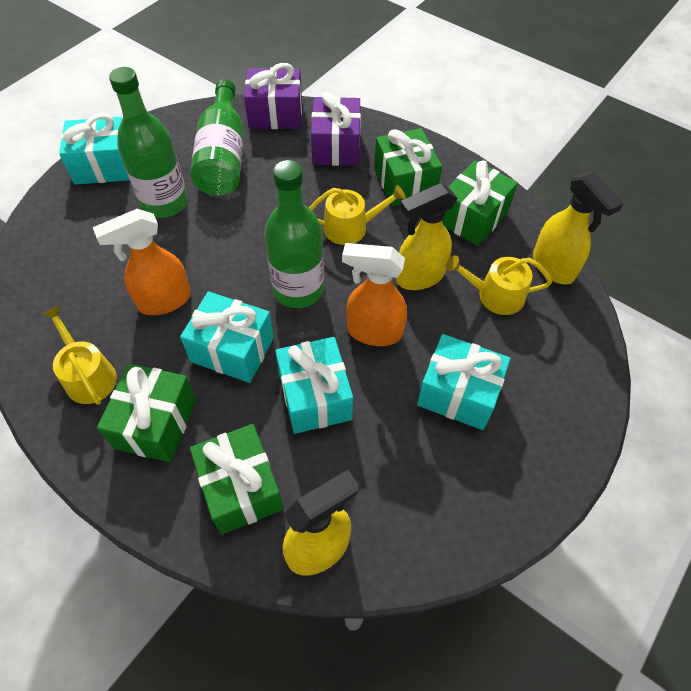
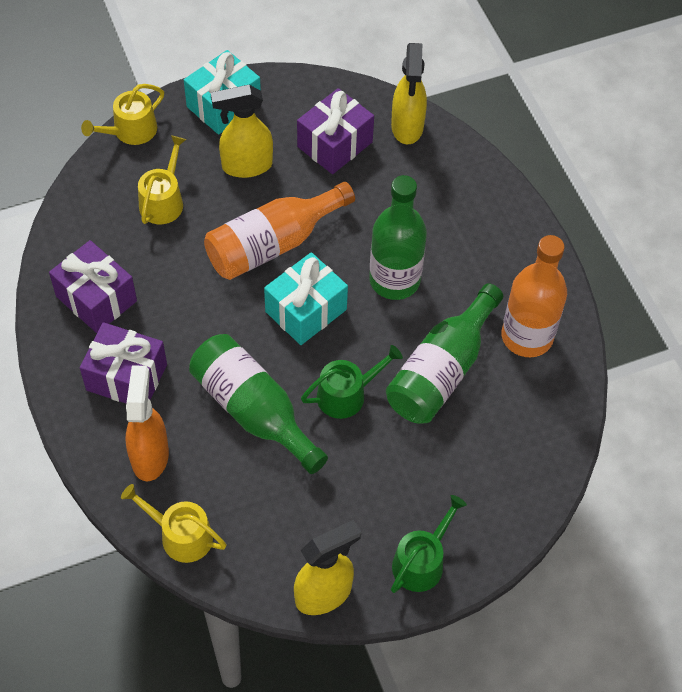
green gift: 4 -> 0
green watering can: 0 -> 2
orange bottle: 0 -> 2
orange spray bottle: 2 -> 1
purple gift: 2 -> 3
turquoise gift: 4 -> 2

